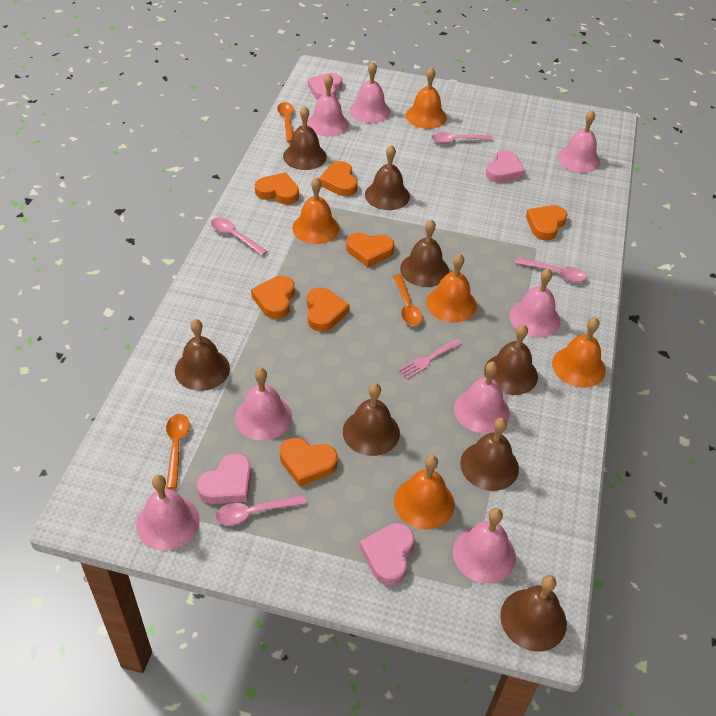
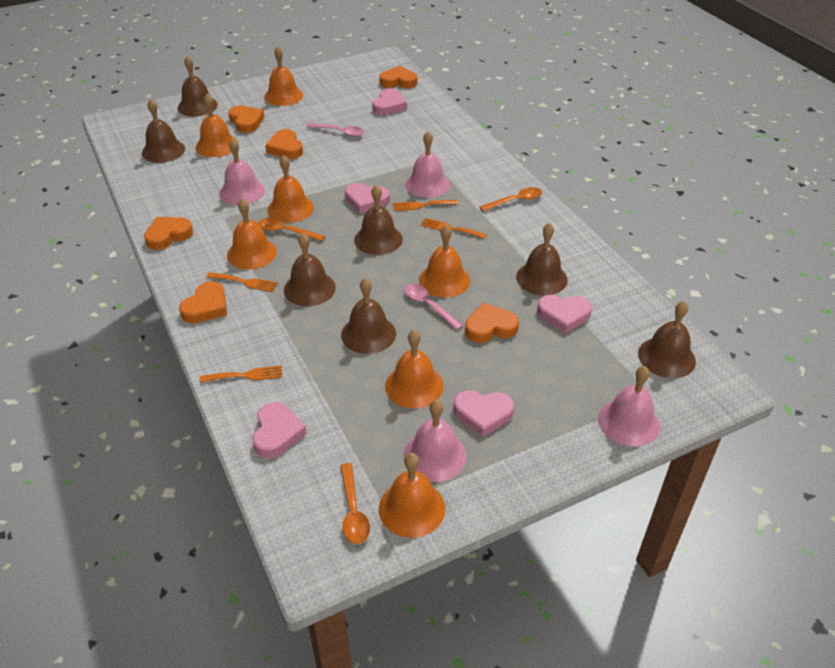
brown bell: 8 -> 7
orange bell: 5 -> 7
orange fork: 0 -> 4
orange heart: 7 -> 6
pink bell: 8 -> 4
pink fork: 1 -> 0
pink heart: 4 -> 5
pink spoon: 4 -> 2

